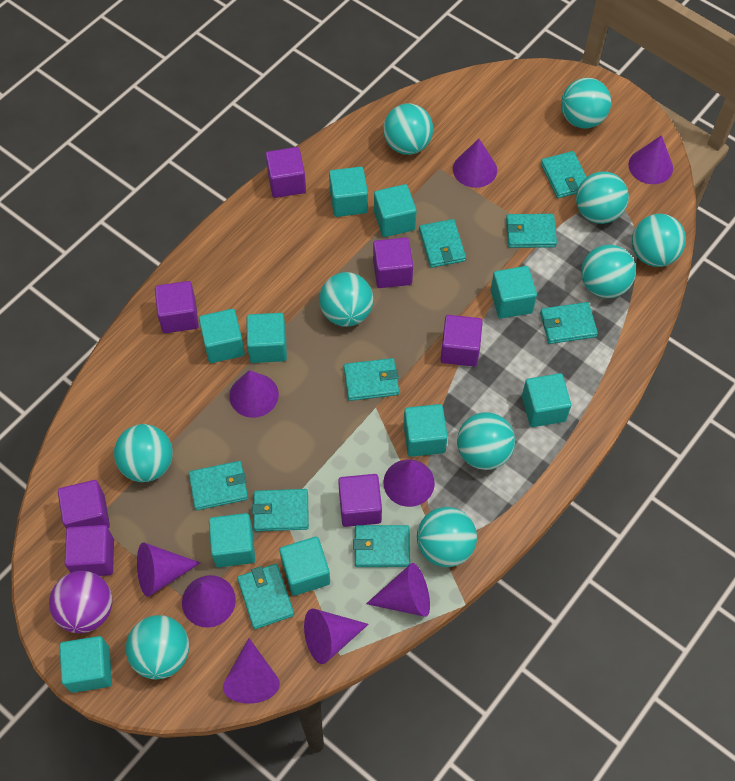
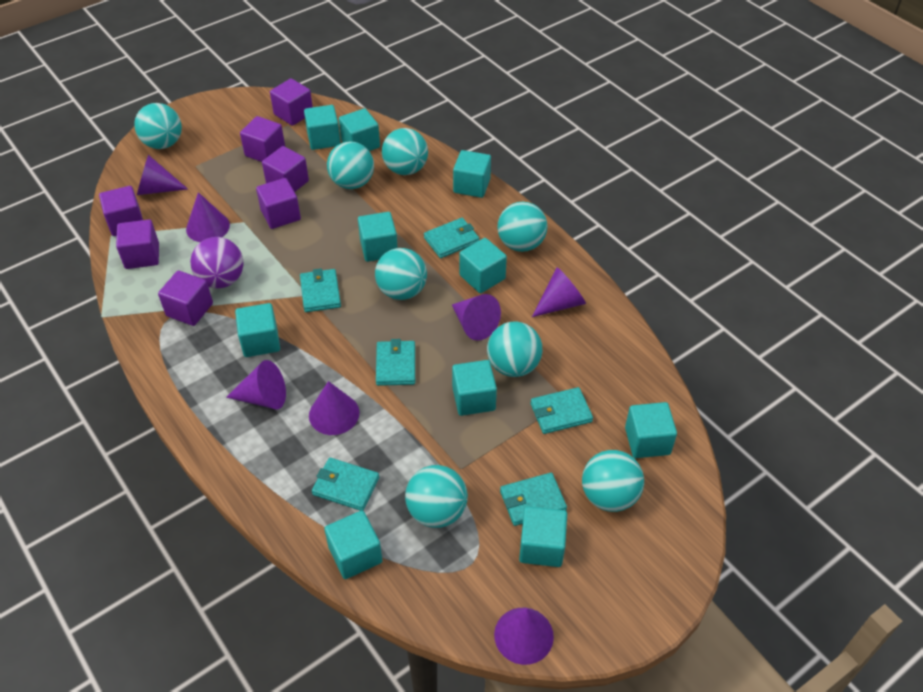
purple cone: 9 -> 7
turquoise ball: 10 -> 8
turquoise wallet: 9 -> 6

